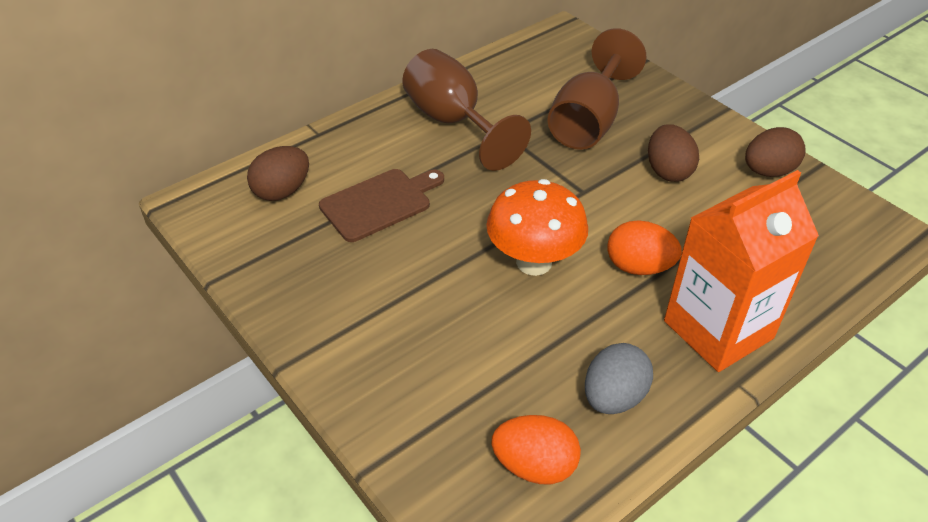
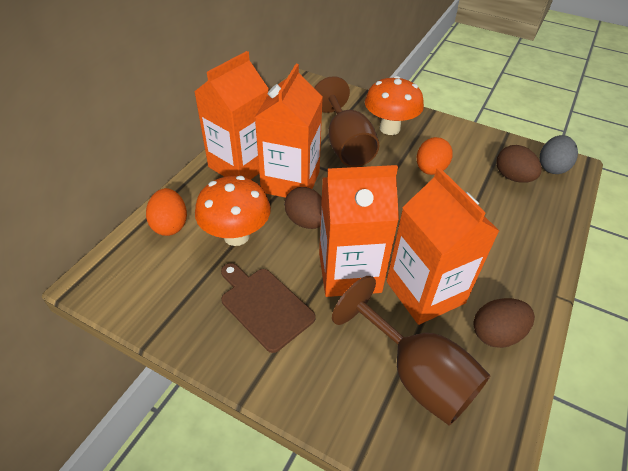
orange carton: 1 -> 4
orange mushroom: 1 -> 2

